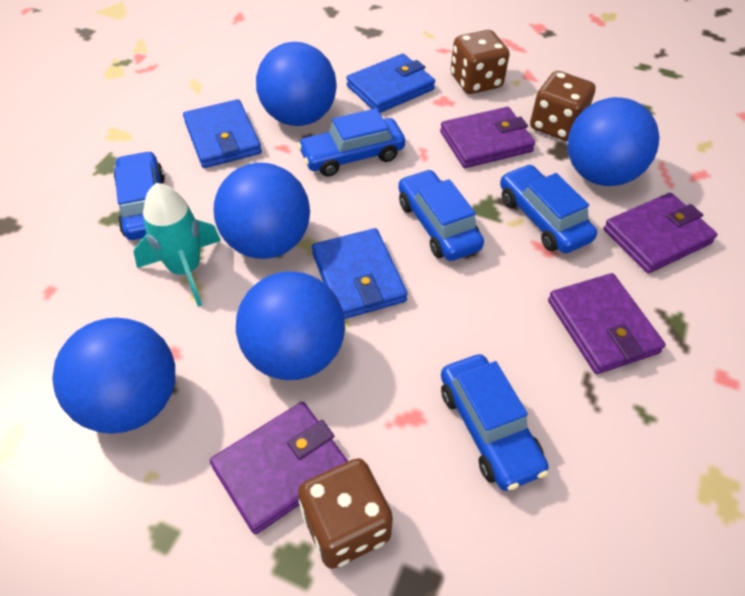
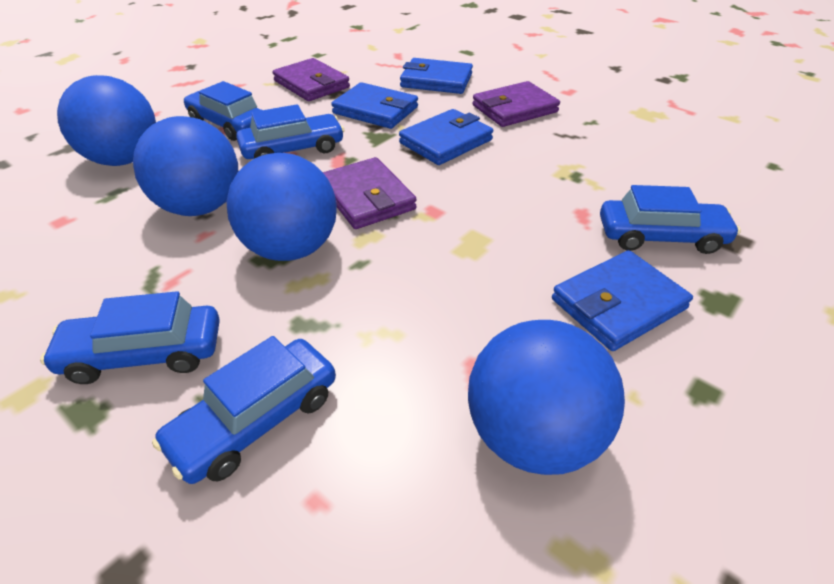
blue ball: 5 -> 4
blue wallet: 3 -> 4
brown dice: 3 -> 0
purple wallet: 4 -> 3
turquoise rocket: 1 -> 0

